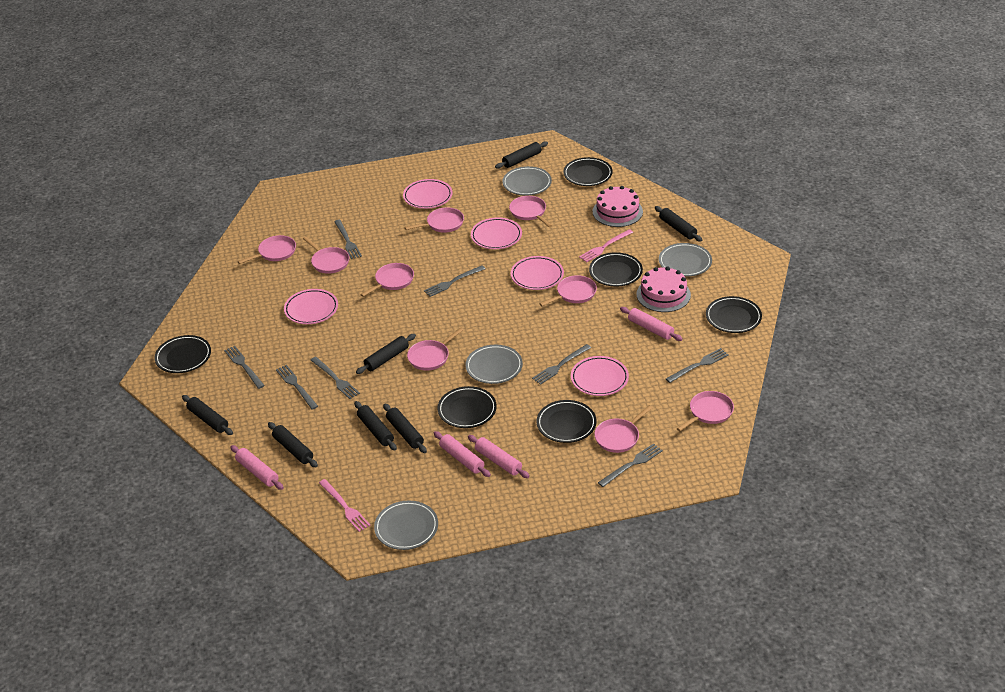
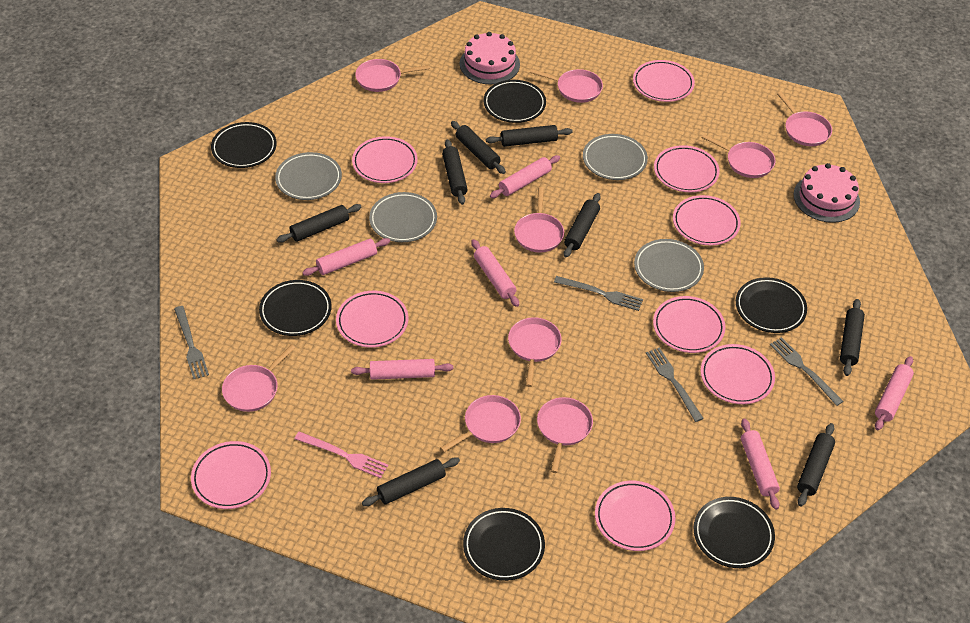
black rolling pin: 7 -> 8
grey fork: 8 -> 4
pink fork: 2 -> 1
pink plate: 5 -> 9
pink rolling pin: 4 -> 6

